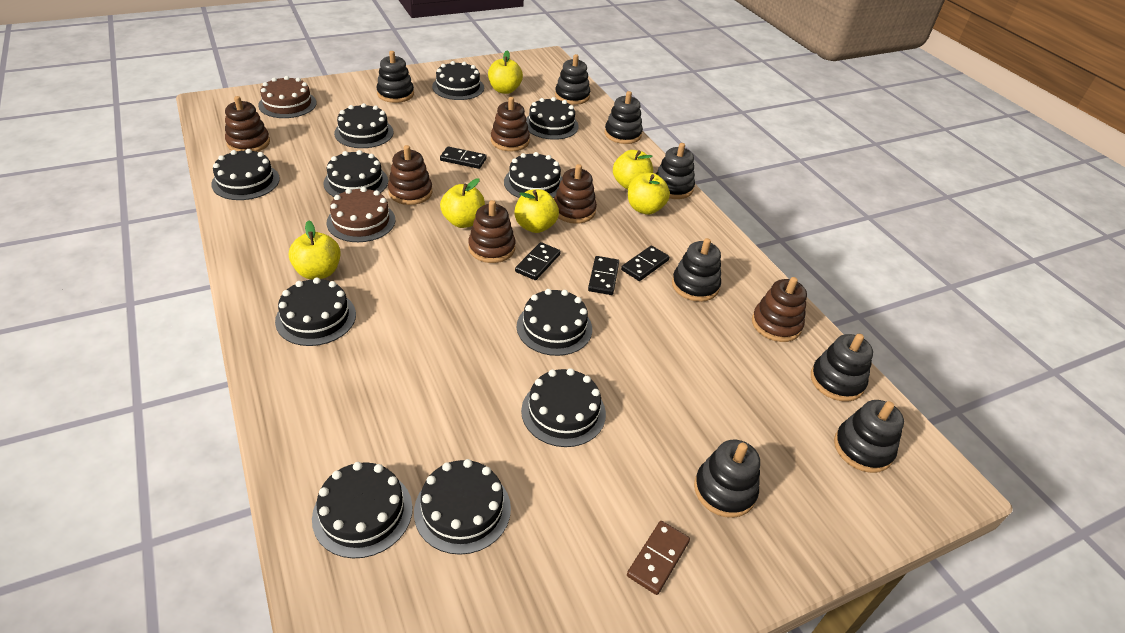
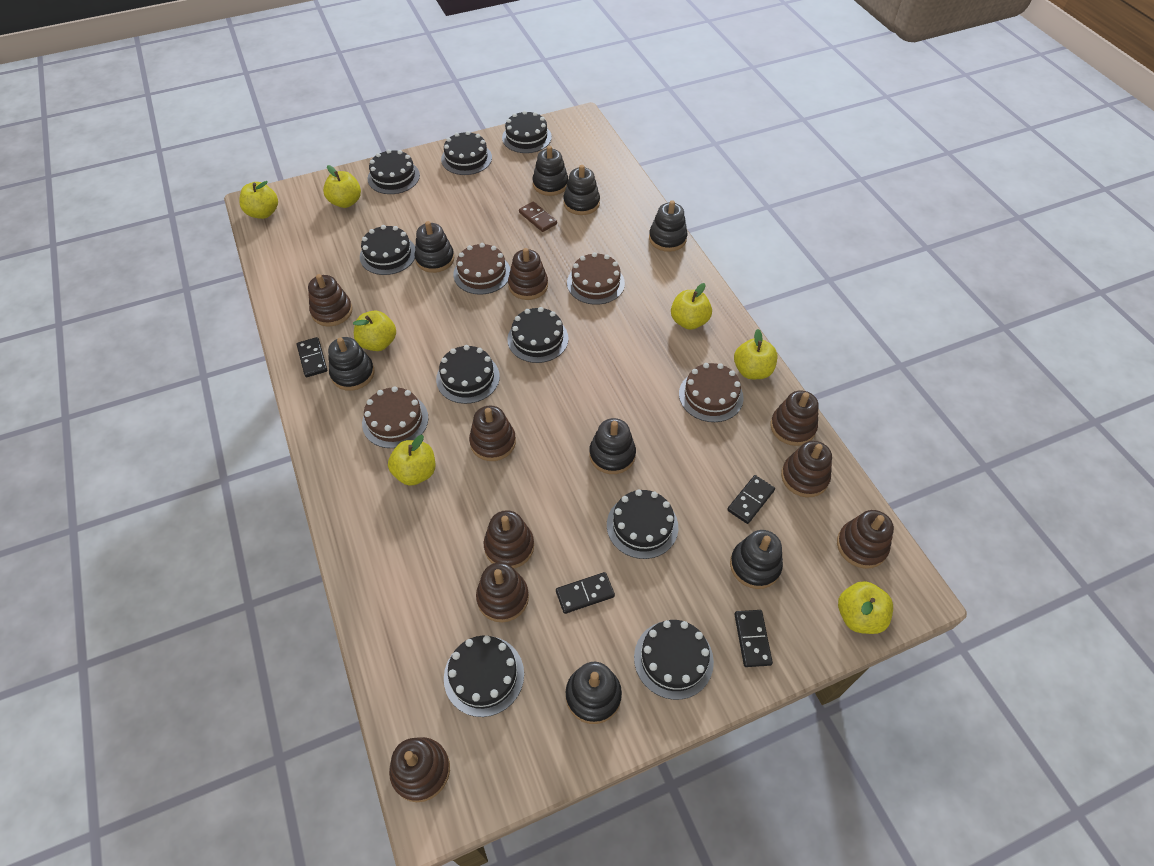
black cake: 11 -> 9
brown cake: 2 -> 4
brown stacking toy: 6 -> 9
yellow apple: 6 -> 7

